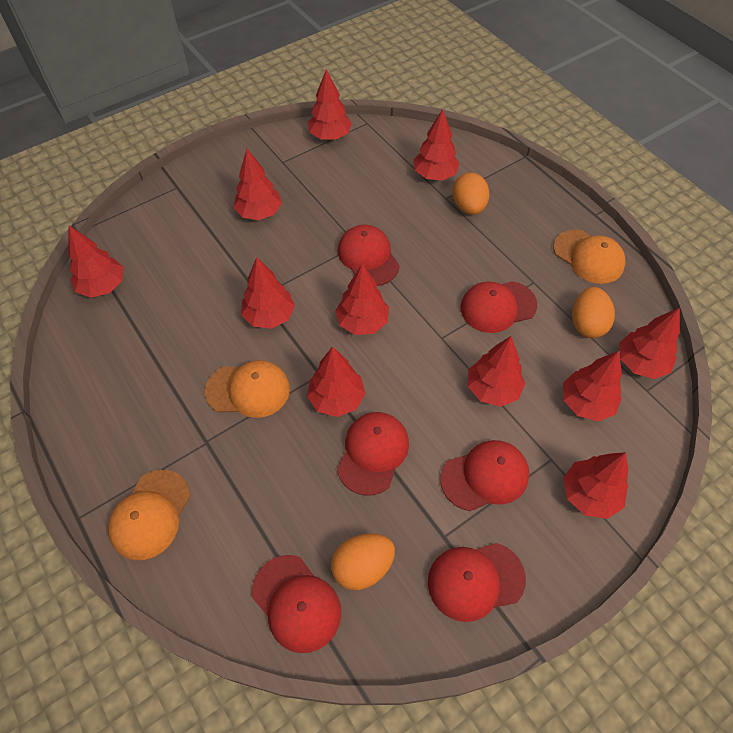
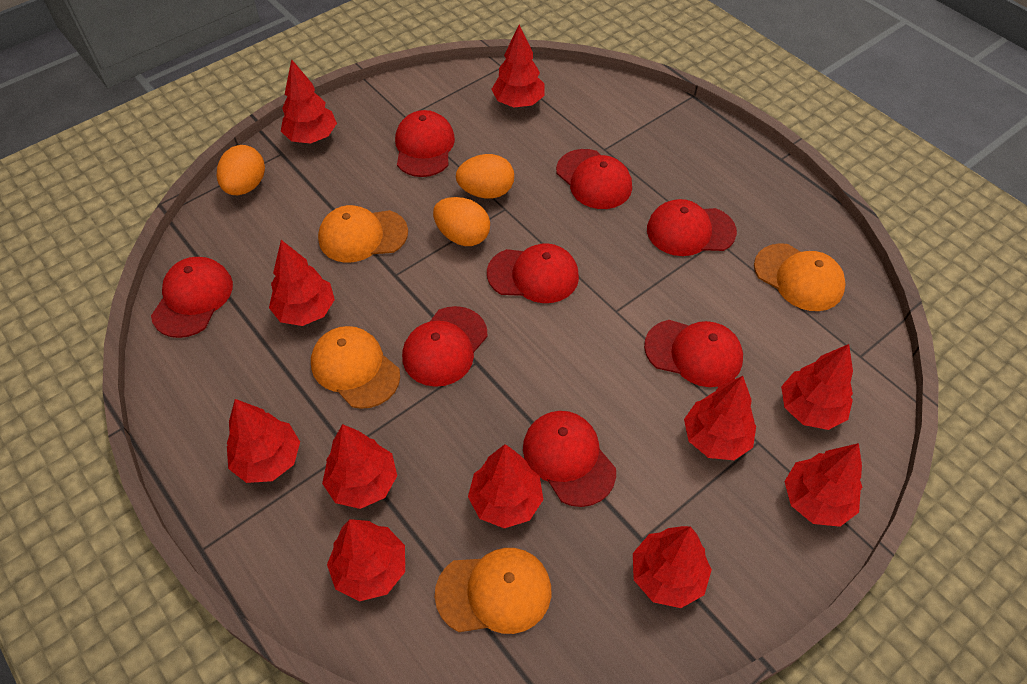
orange cap: 3 -> 4
red cap: 6 -> 8

